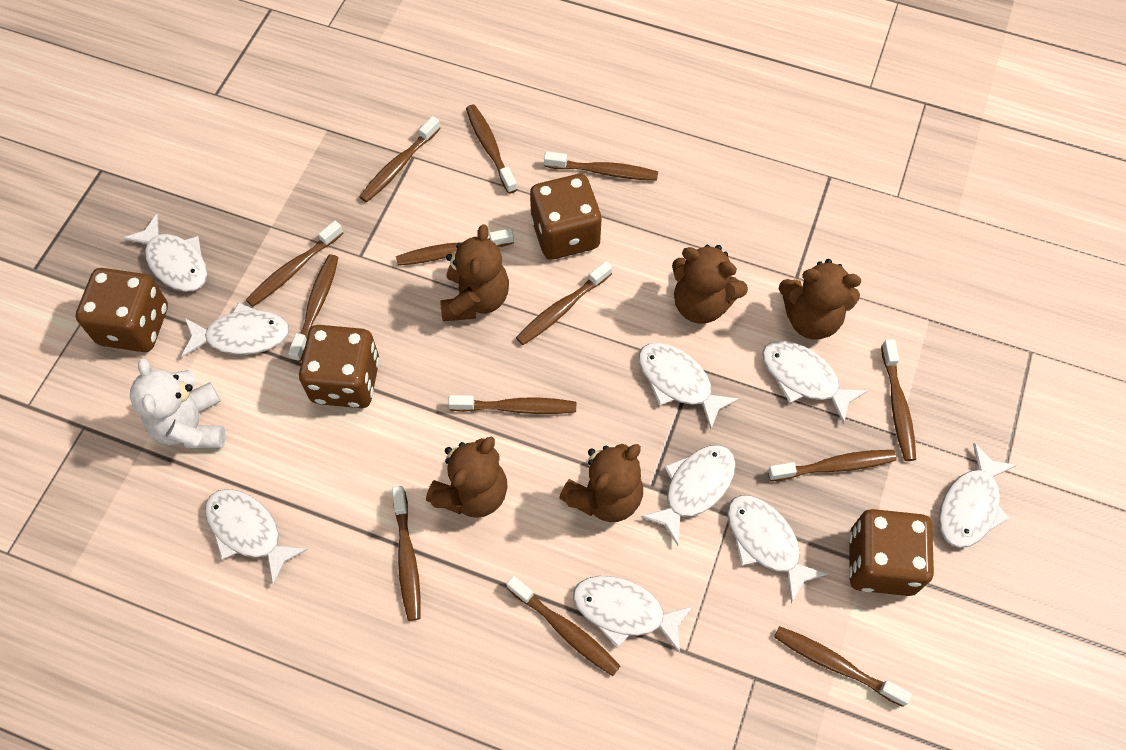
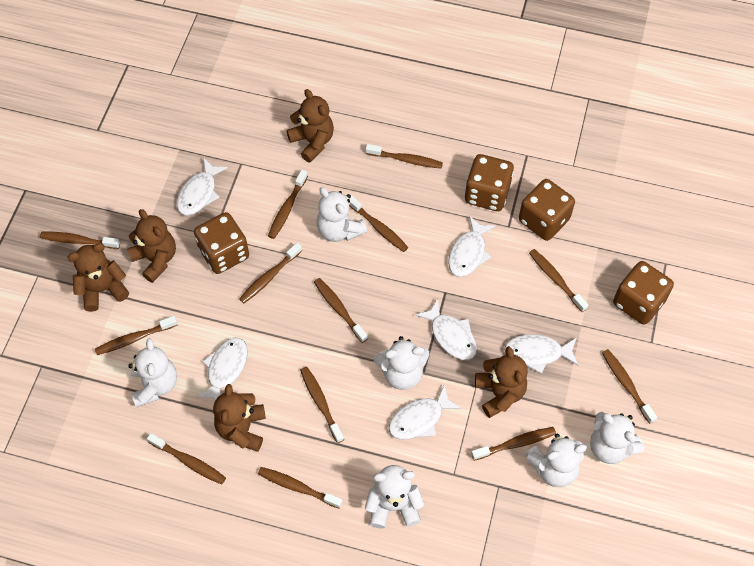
white fish: 9 -> 6
white teddy bear: 1 -> 6

